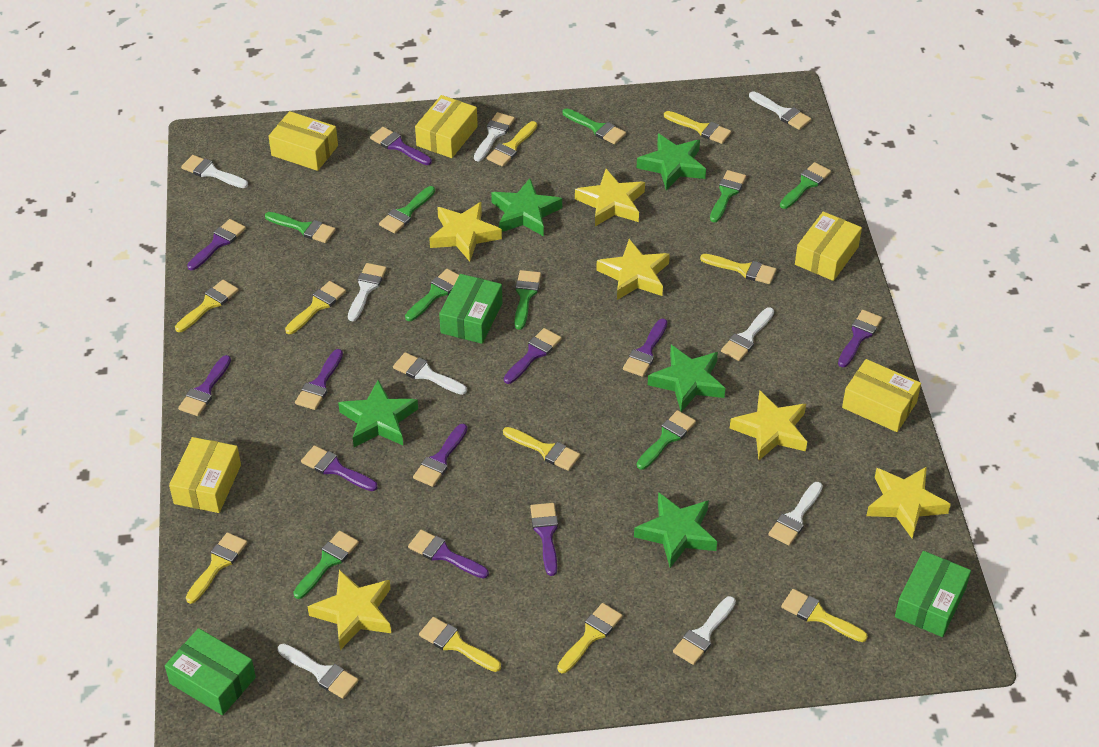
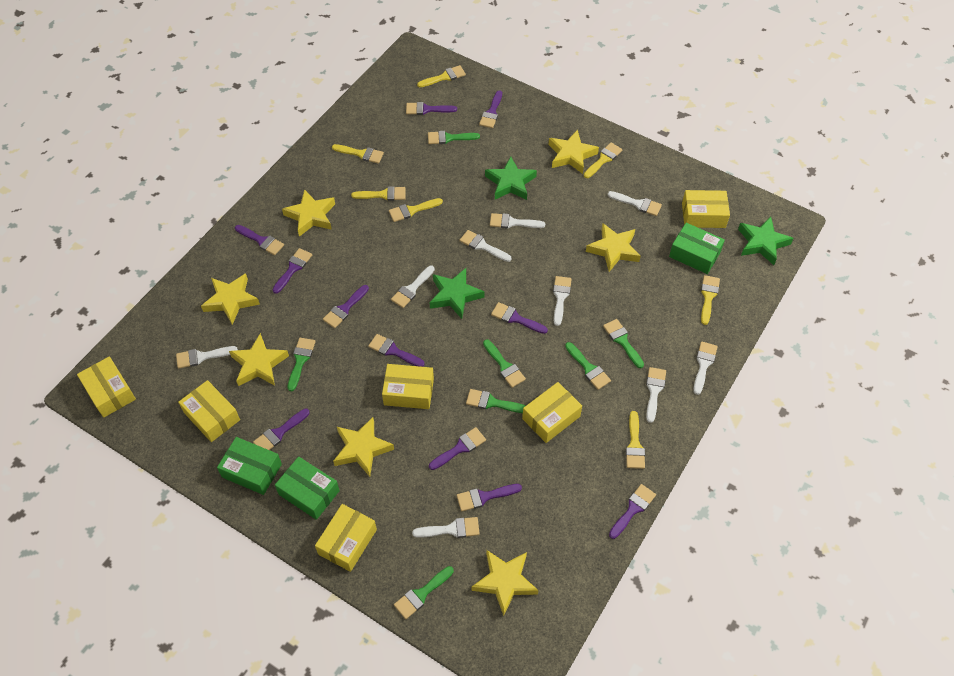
green brush: 9 -> 7
green star: 5 -> 3
yellow box: 5 -> 6
yellow brush: 10 -> 7
yellow star: 6 -> 7

